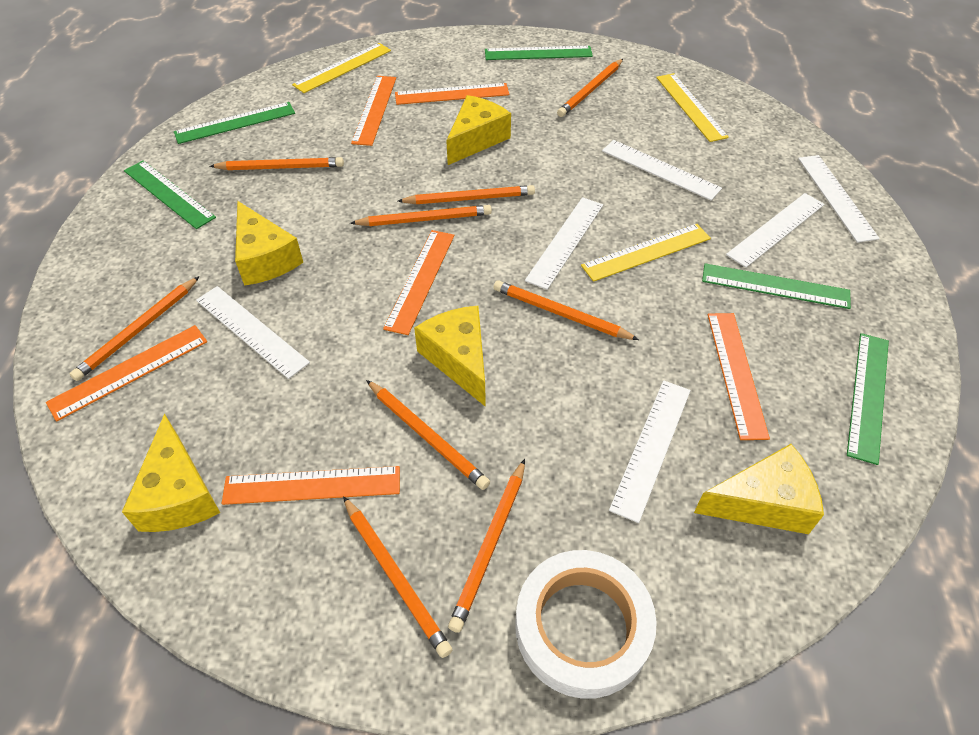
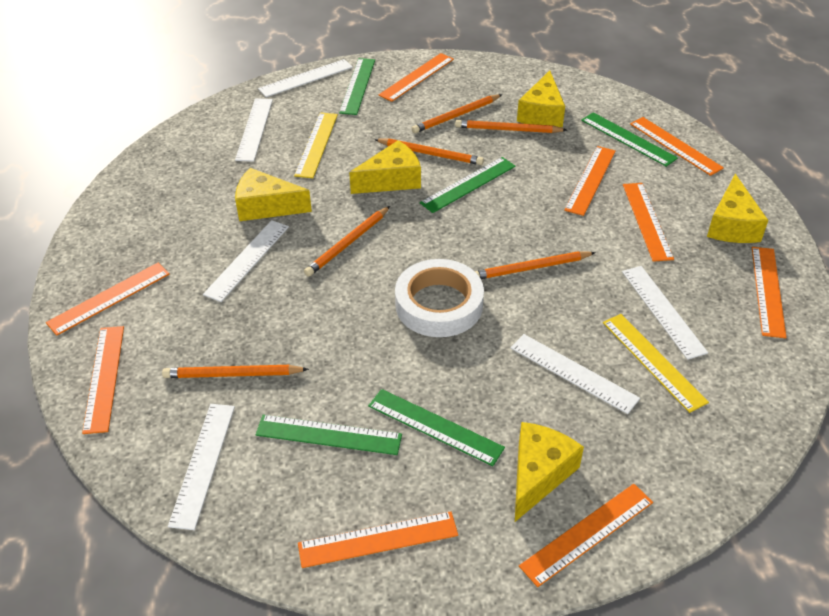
orange pencil: 9 -> 6
orange ruler: 6 -> 9
yellow ruler: 3 -> 2

